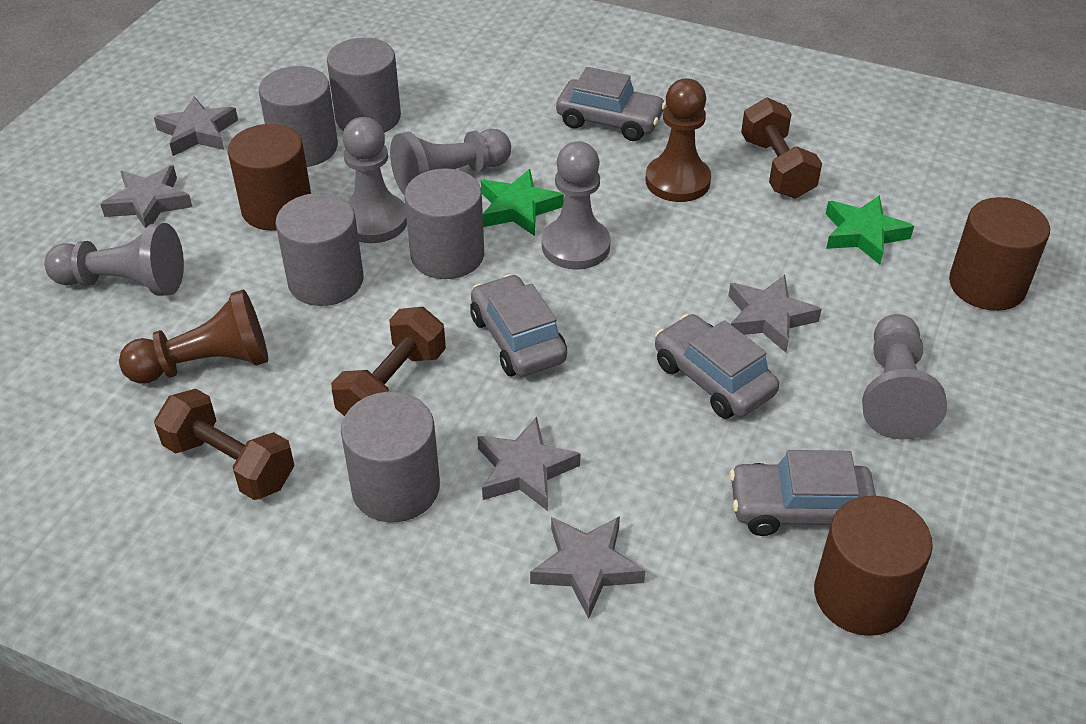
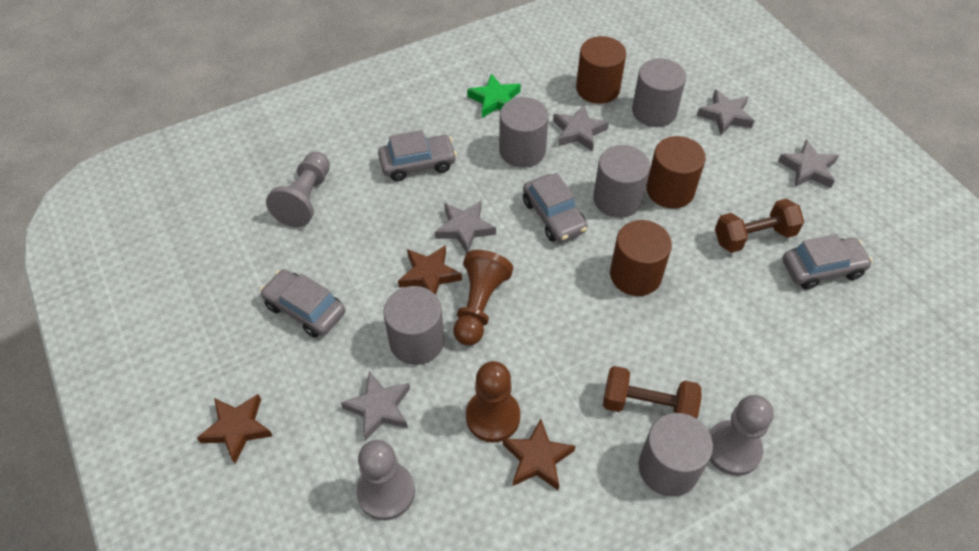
brown dumbbell: 3 -> 2
brown star: 0 -> 3
green star: 2 -> 1
grey pawn: 5 -> 3

